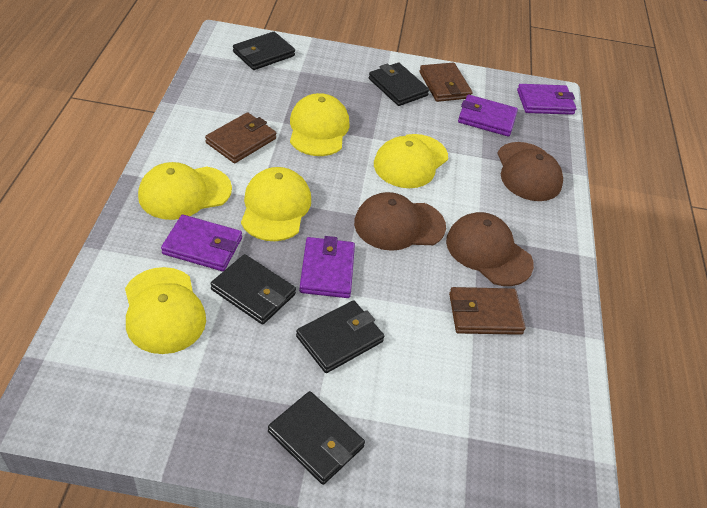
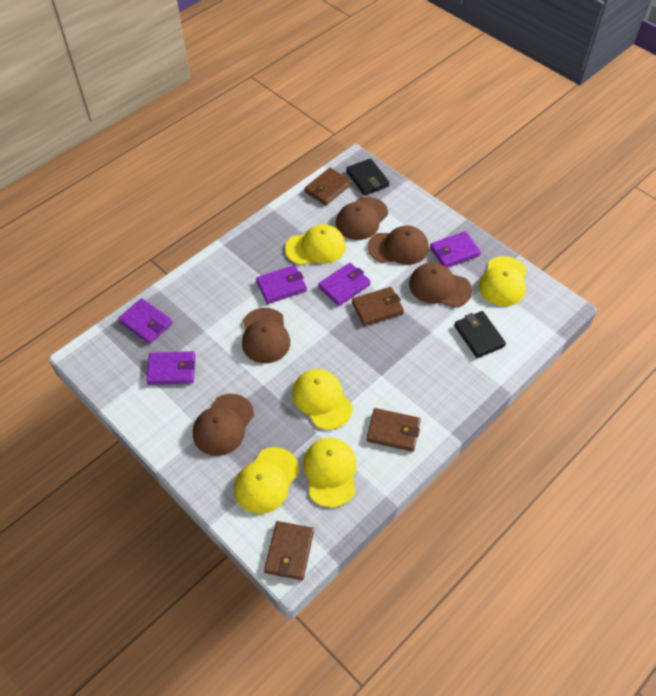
black wallet: 5 -> 2
brown cap: 3 -> 5
brown wallet: 3 -> 4
purple wallet: 4 -> 5

